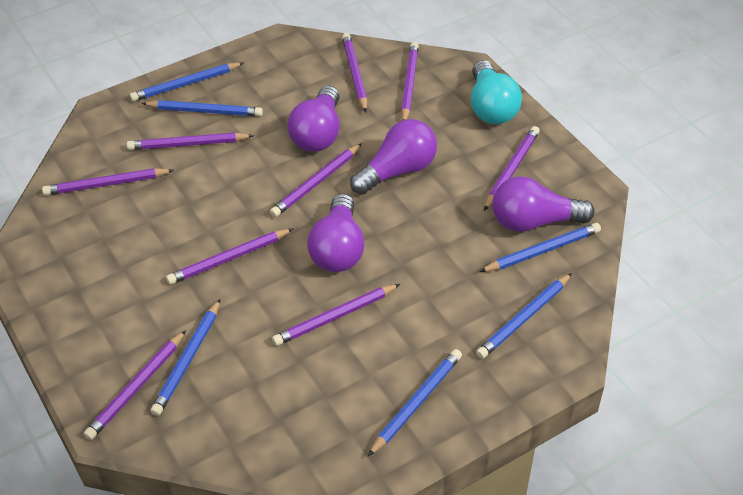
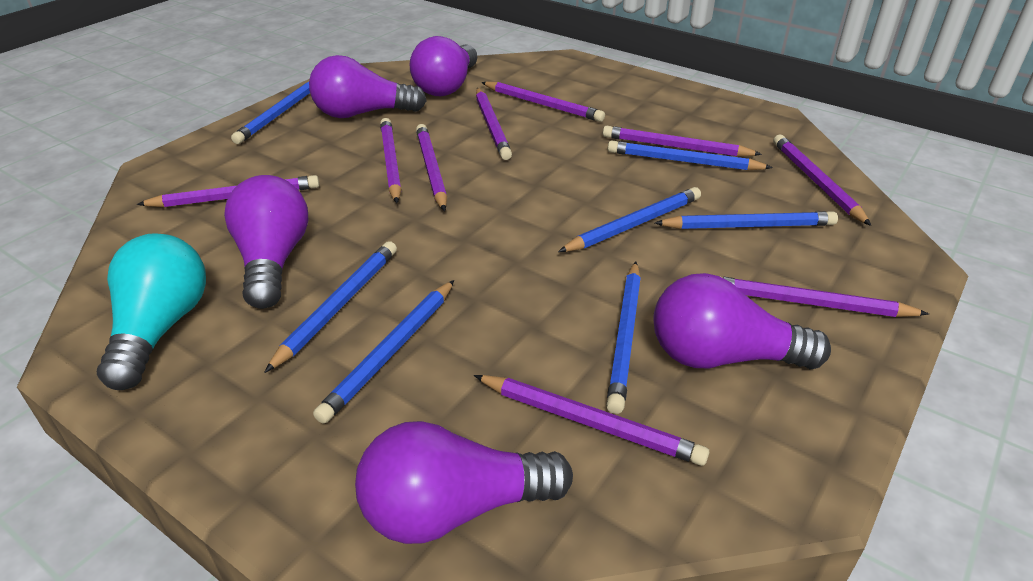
blue pencil: 6 -> 7
purple light bulb: 4 -> 5

